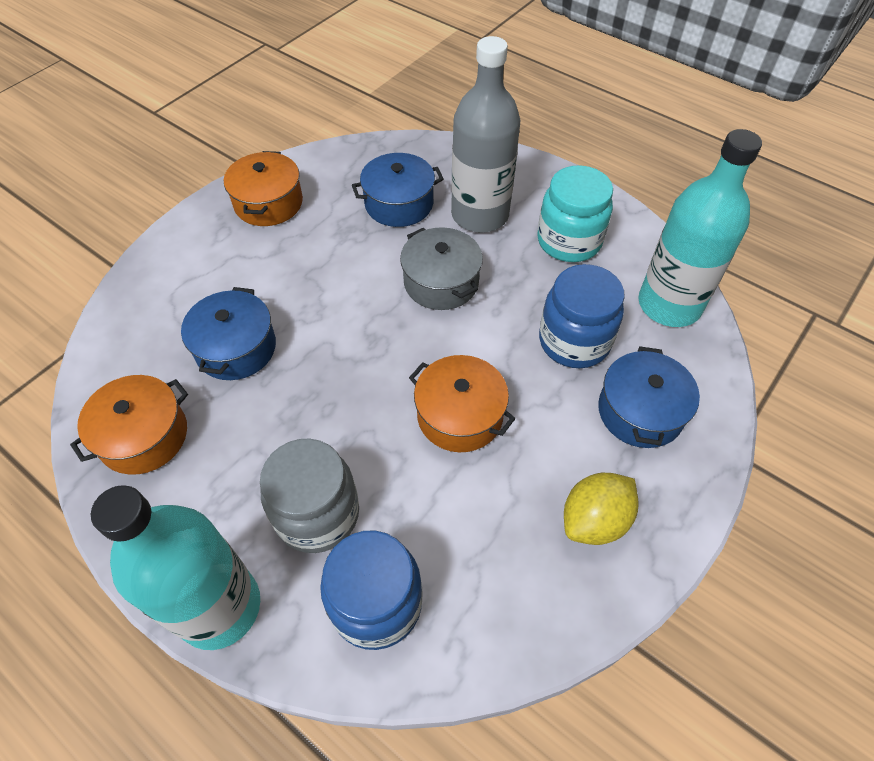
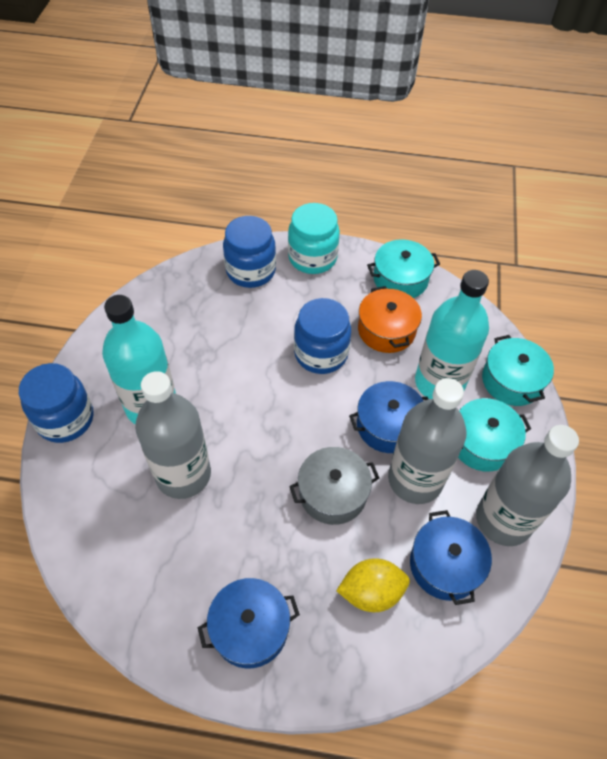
blue jar: 2 -> 3
grey bottle: 1 -> 3
grey jar: 1 -> 0
orange pot: 3 -> 1
turquoise pot: 0 -> 3

